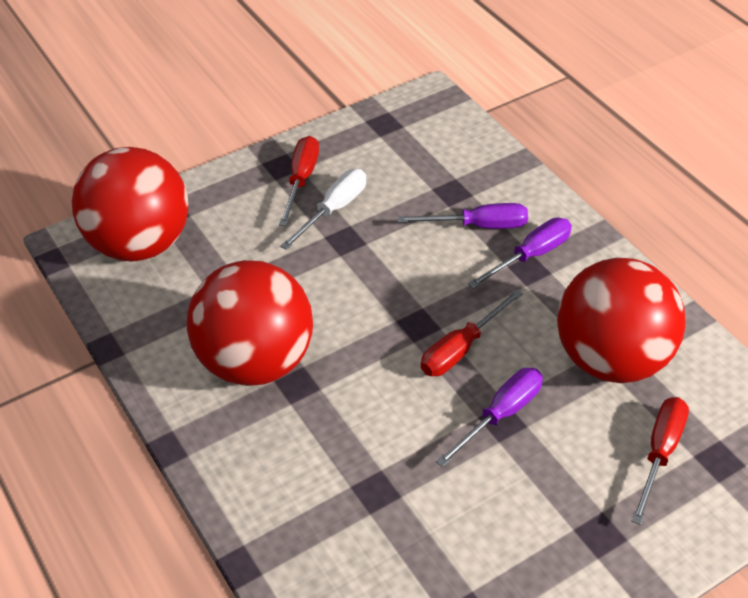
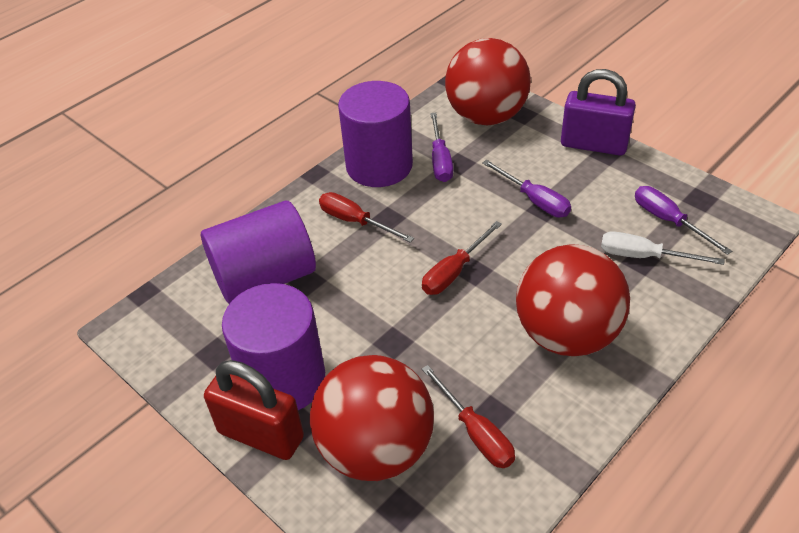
purple cylinder: 0 -> 3
purple padlock: 0 -> 1
red padlock: 0 -> 1

